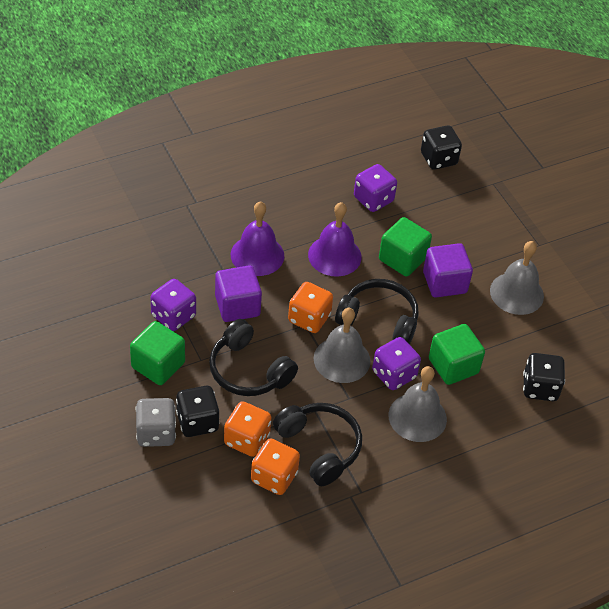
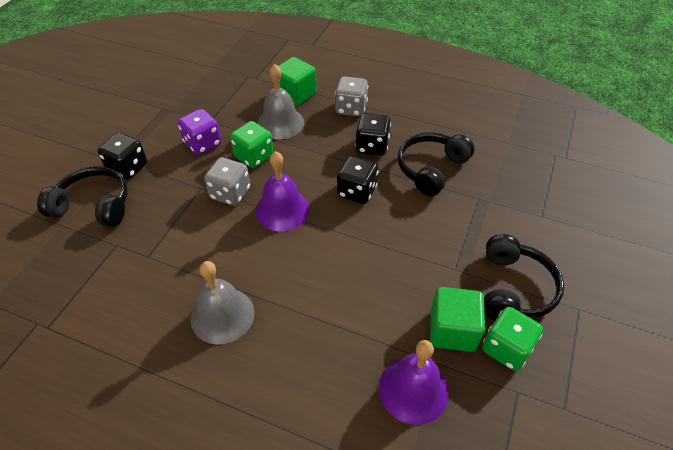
green cube: 3 -> 2
green dice: 0 -> 2
grey bell: 3 -> 2
grey dice: 1 -> 2
orange dice: 3 -> 0
purple cube: 2 -> 0
purple dice: 3 -> 1

